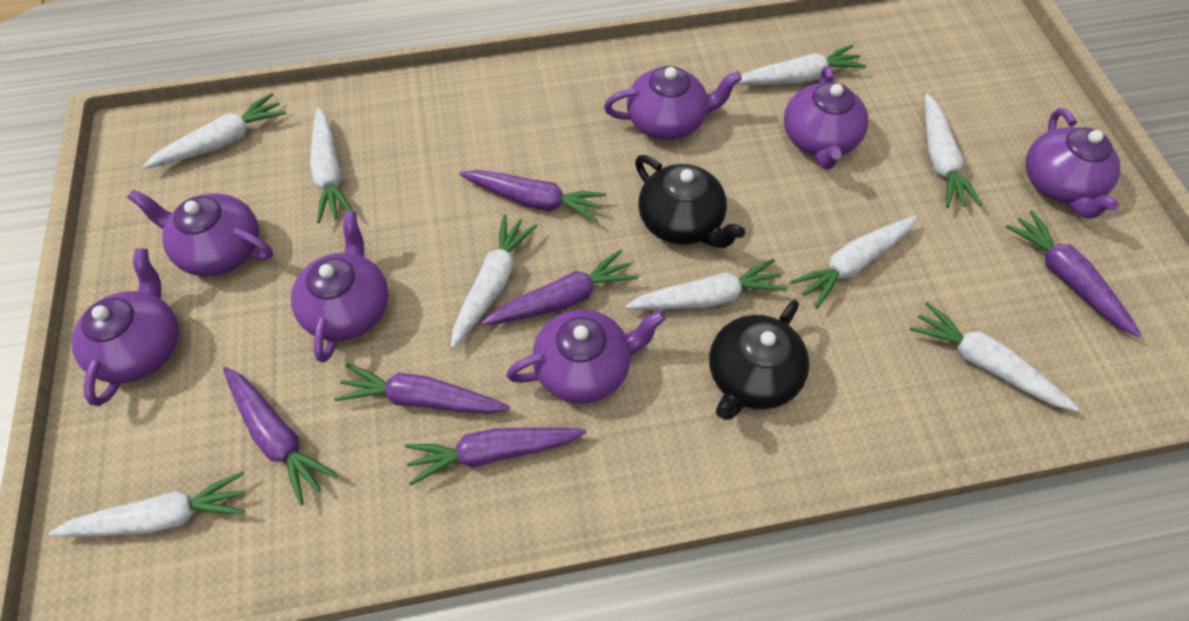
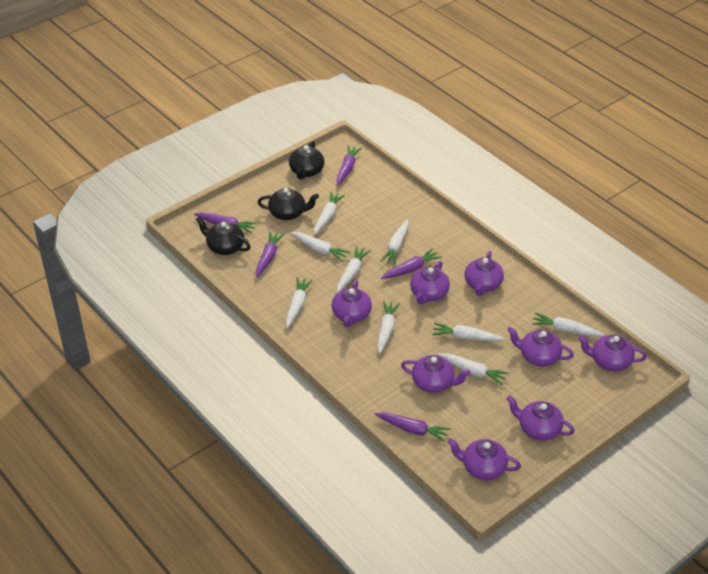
black teapot: 2 -> 3
purple carrot: 6 -> 5
purple teapot: 7 -> 8

